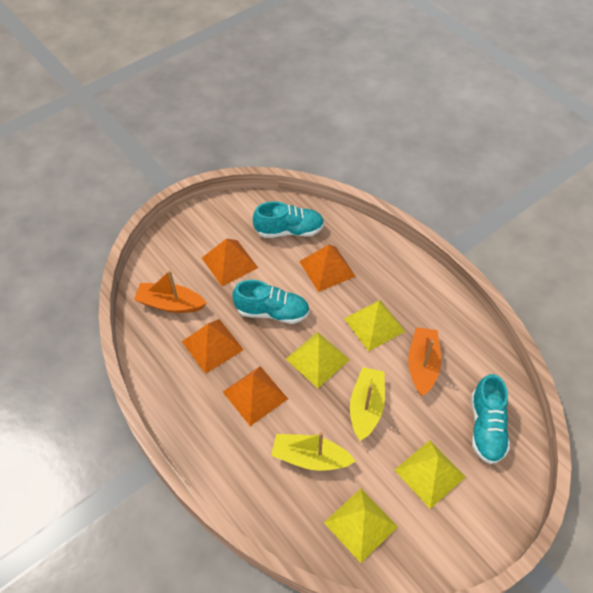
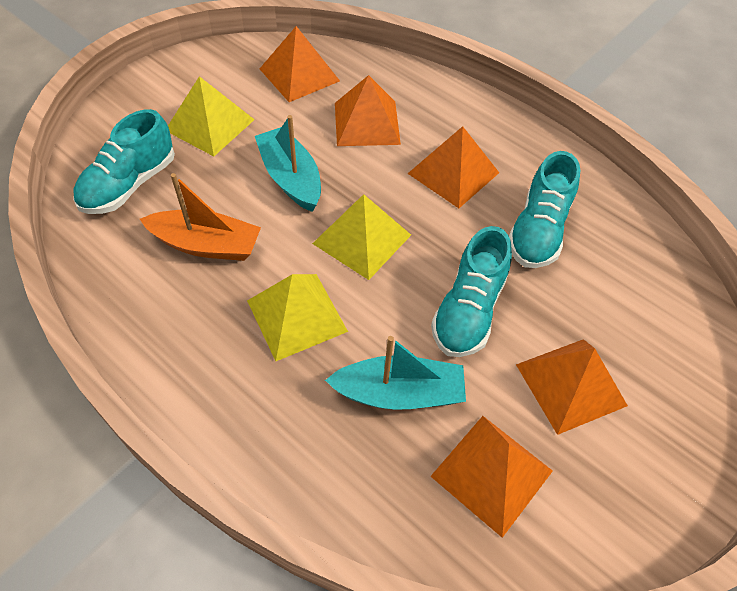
orange boat: 2 -> 1
orange pyramid: 4 -> 5
turquoise boat: 0 -> 2
yellow boat: 2 -> 0
yellow pyramid: 4 -> 3

